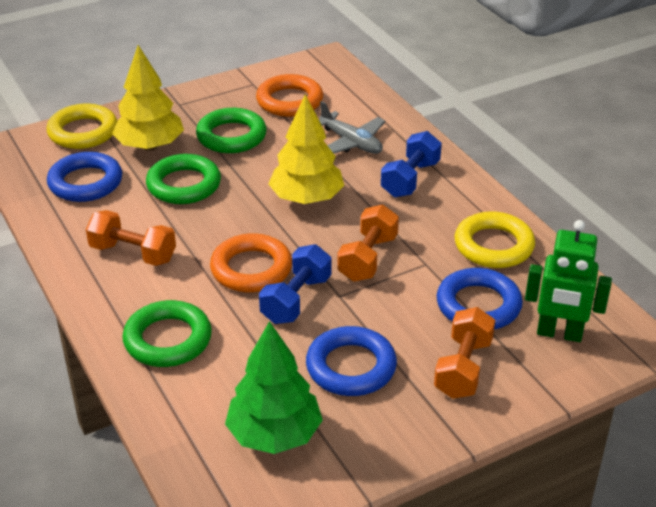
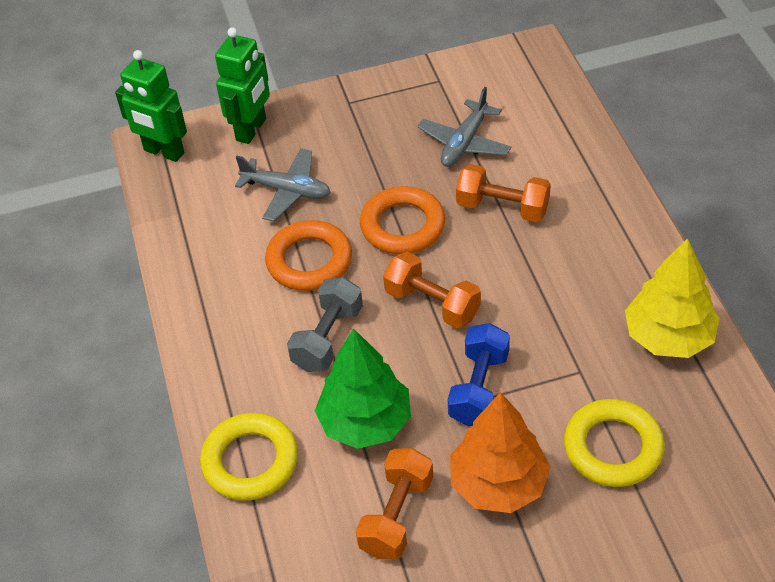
blue dumbbell: 2 -> 1
blue ring: 3 -> 0
green ring: 3 -> 0
green robot: 1 -> 2
grey dumbbell: 0 -> 1
grey plane: 1 -> 2
orange tree: 0 -> 1
yellow tree: 2 -> 1

